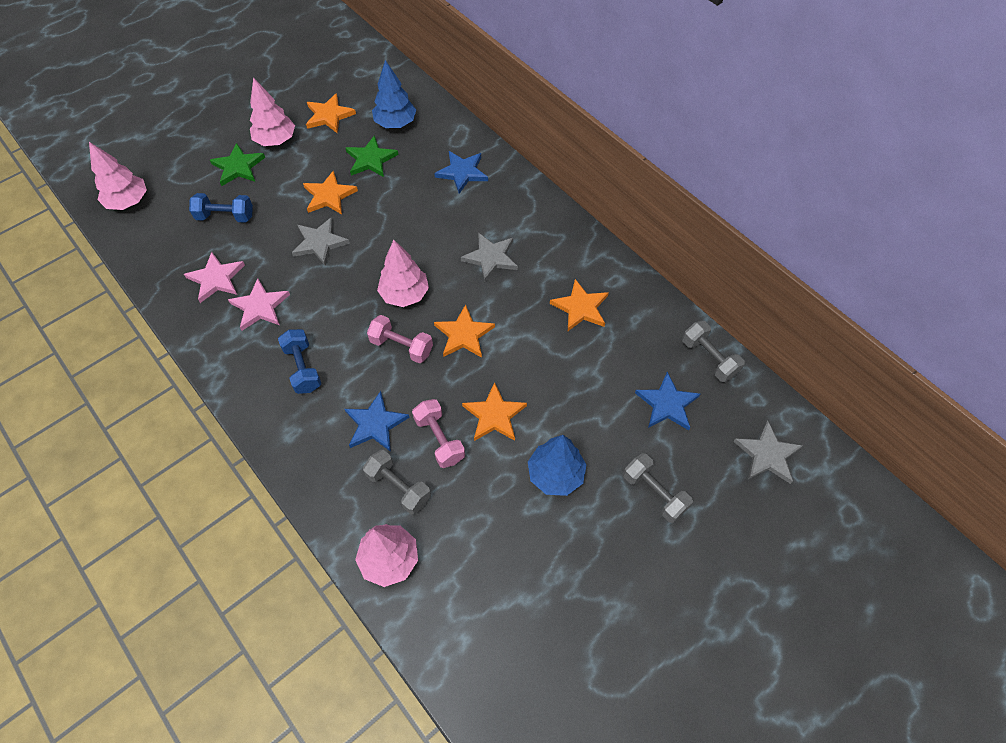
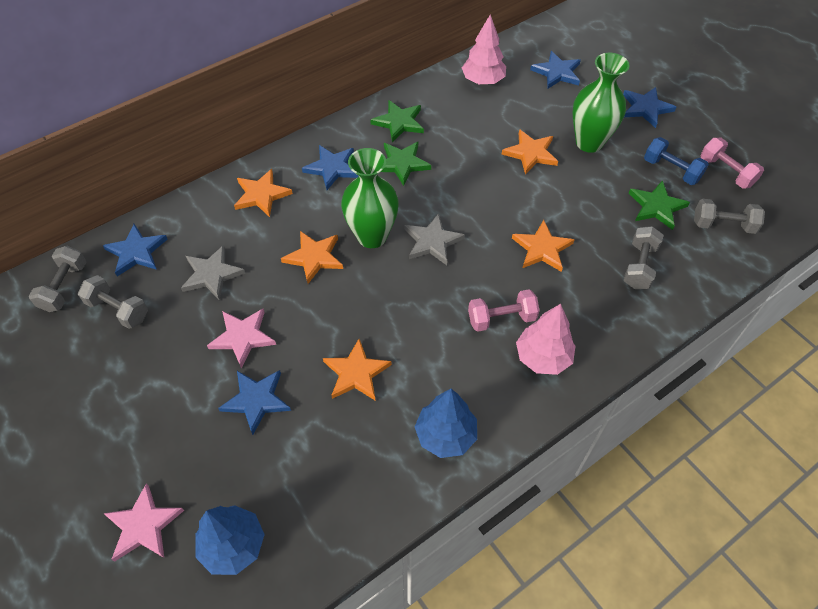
blue dumbbell: 2 -> 1
blue star: 3 -> 5
green star: 2 -> 3
green vase: 0 -> 2
grey dumbbell: 3 -> 4
grey star: 3 -> 2
pink tree: 4 -> 2

